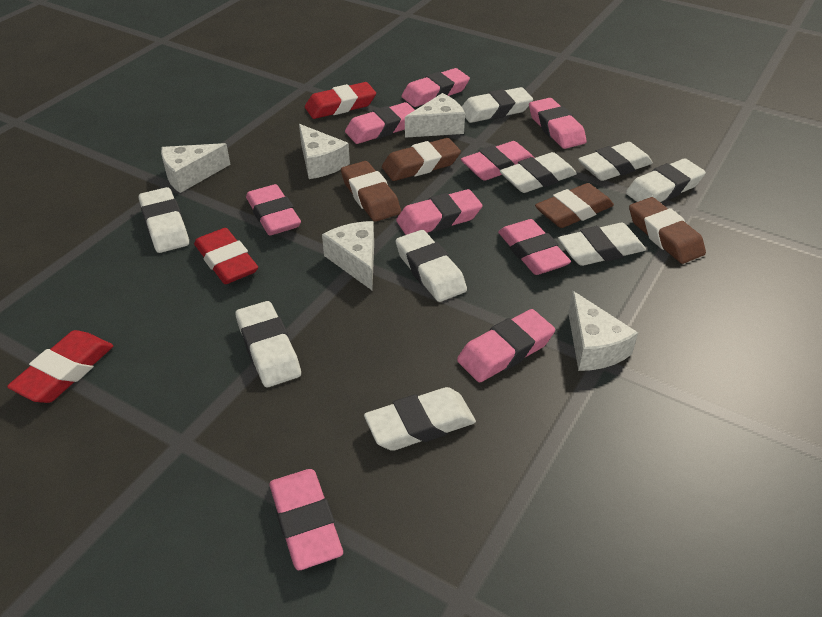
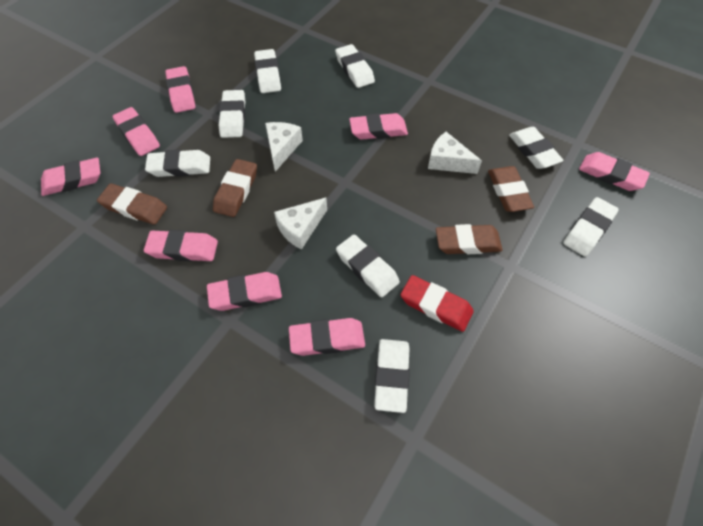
pink eraser: 9 -> 8
red eraser: 3 -> 1
white cheese: 5 -> 3
white eraser: 9 -> 8

